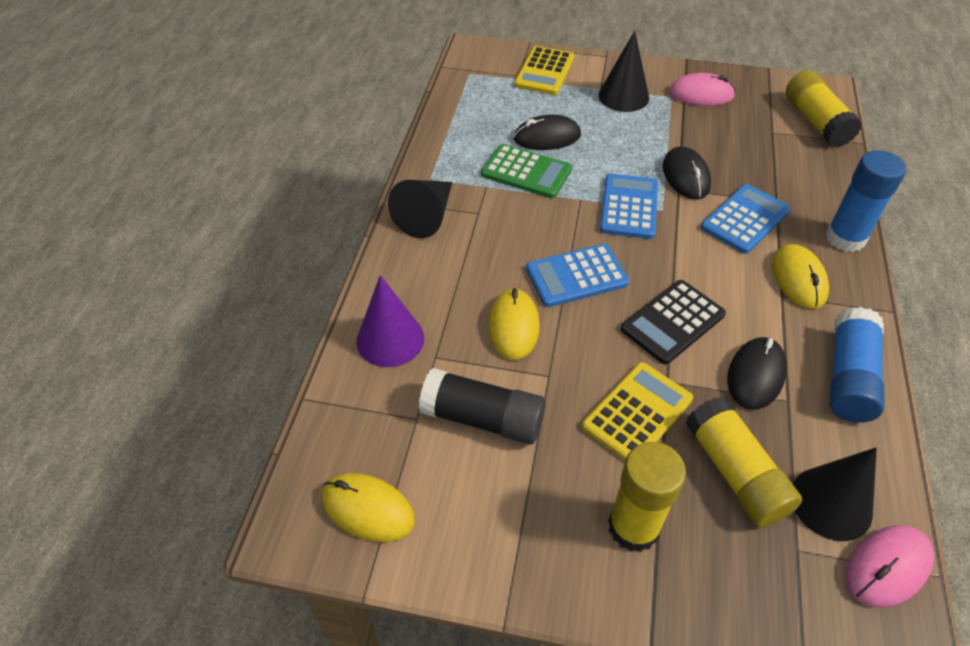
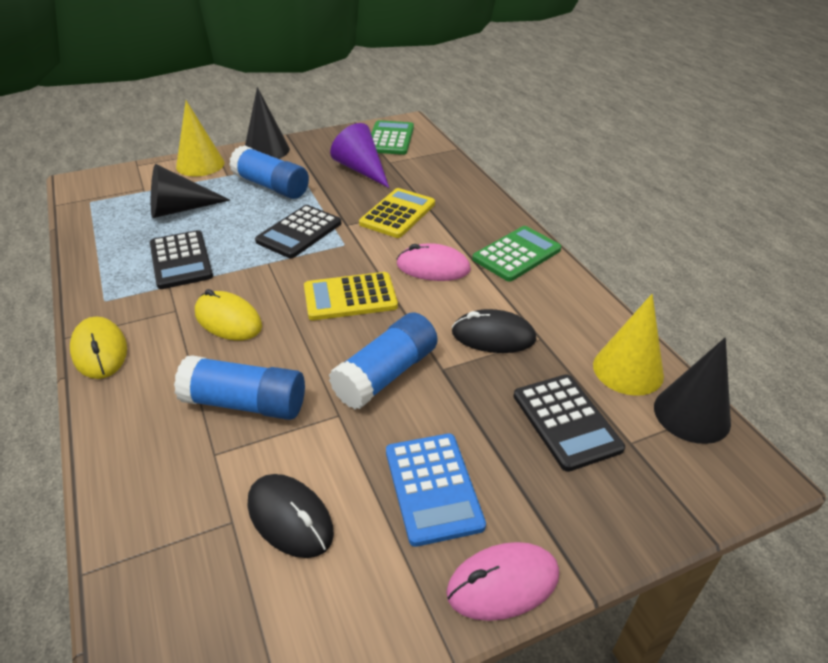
black calculator: 1 -> 3
black glue stick: 1 -> 0
black mouse: 3 -> 2
blue calculator: 3 -> 1
blue glue stick: 2 -> 3
green calculator: 1 -> 2
yellow cone: 0 -> 2
yellow glue stick: 3 -> 0
yellow mouse: 3 -> 2

